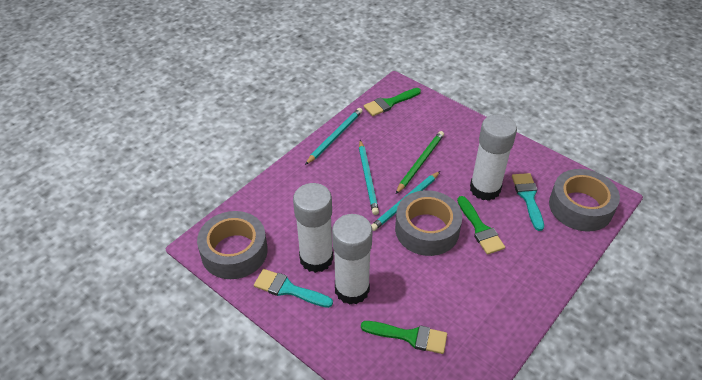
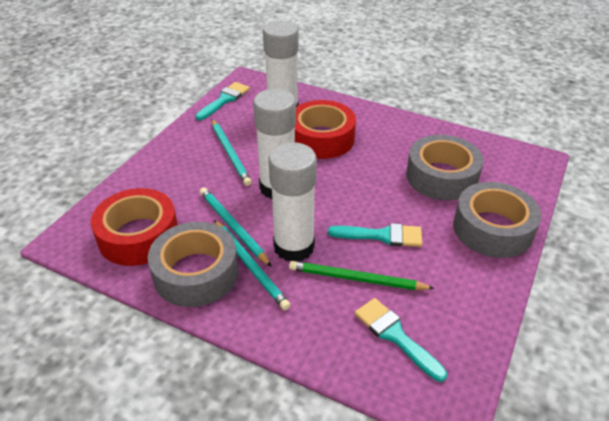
green brush: 3 -> 0
red tape: 0 -> 2
turquoise brush: 2 -> 3

